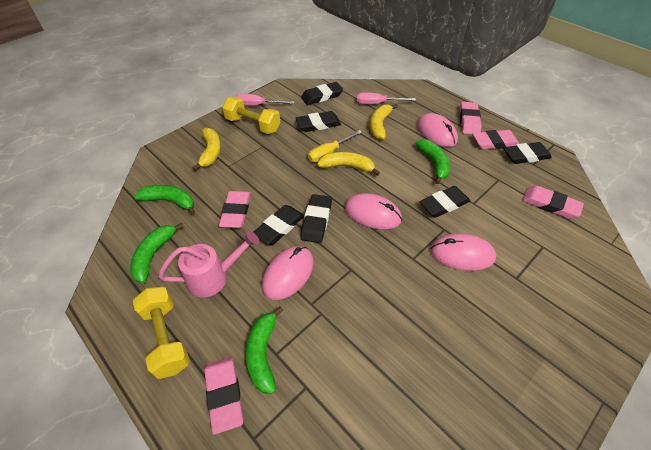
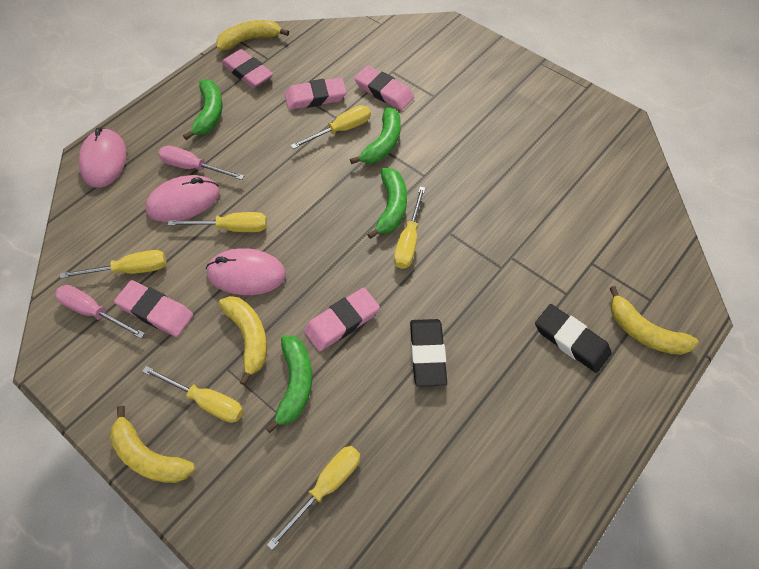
black eraser: 6 -> 2
pink mouse: 4 -> 3
pink watering can: 1 -> 0
yellow banana: 3 -> 4
yellow dumbbell: 2 -> 0
yellow screwdriver: 1 -> 6

